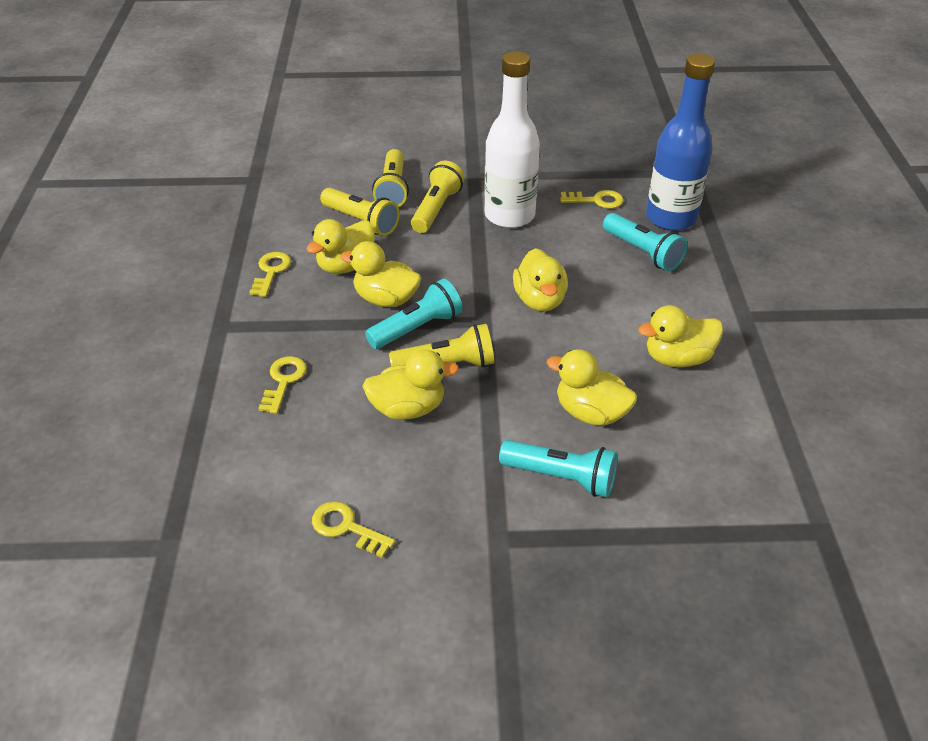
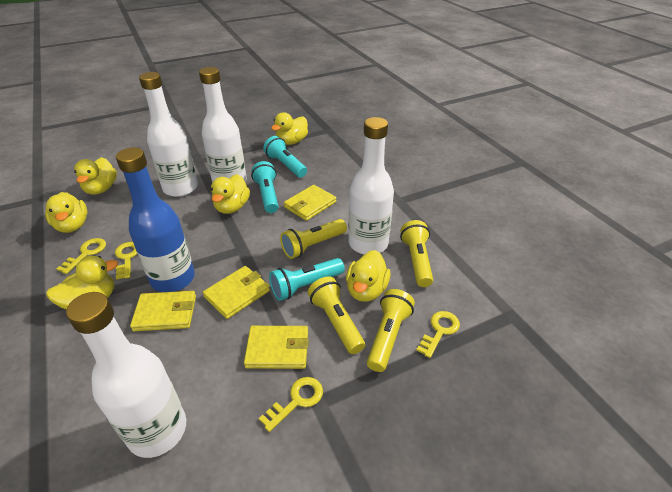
white bottle: 1 -> 4
yellow wallet: 0 -> 4

